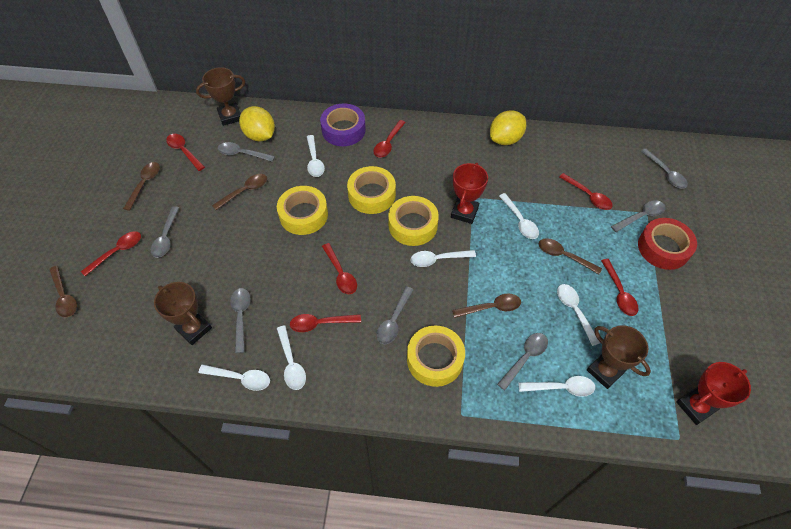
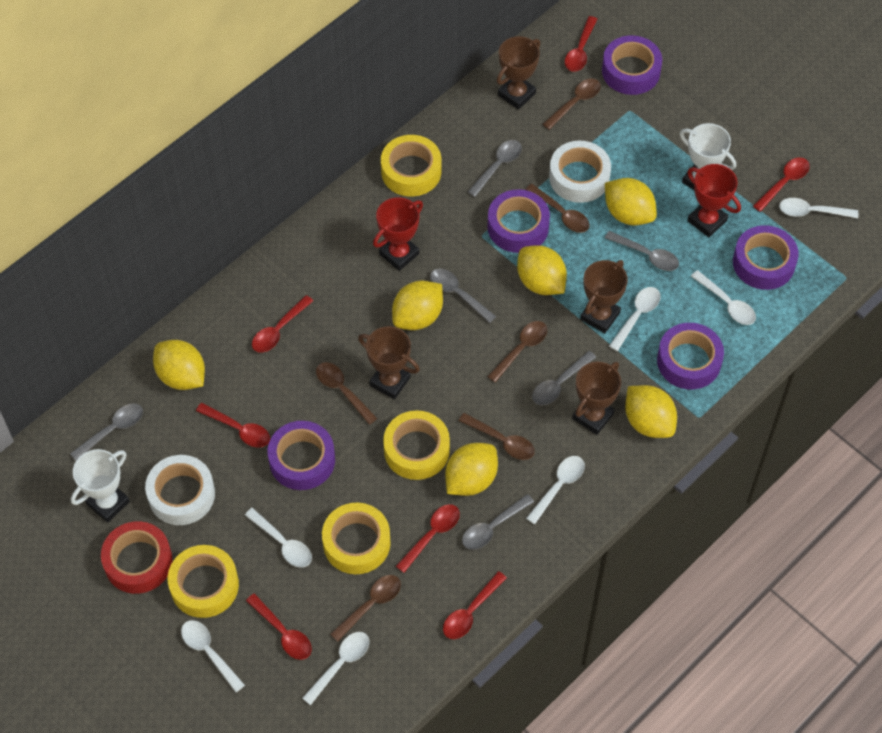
brown spoon: 5 -> 6
brown trophy: 3 -> 4
grey spoon: 7 -> 6
purple tape: 1 -> 5
white tape: 0 -> 2
white trophy: 0 -> 2
yellow lemon: 2 -> 6

